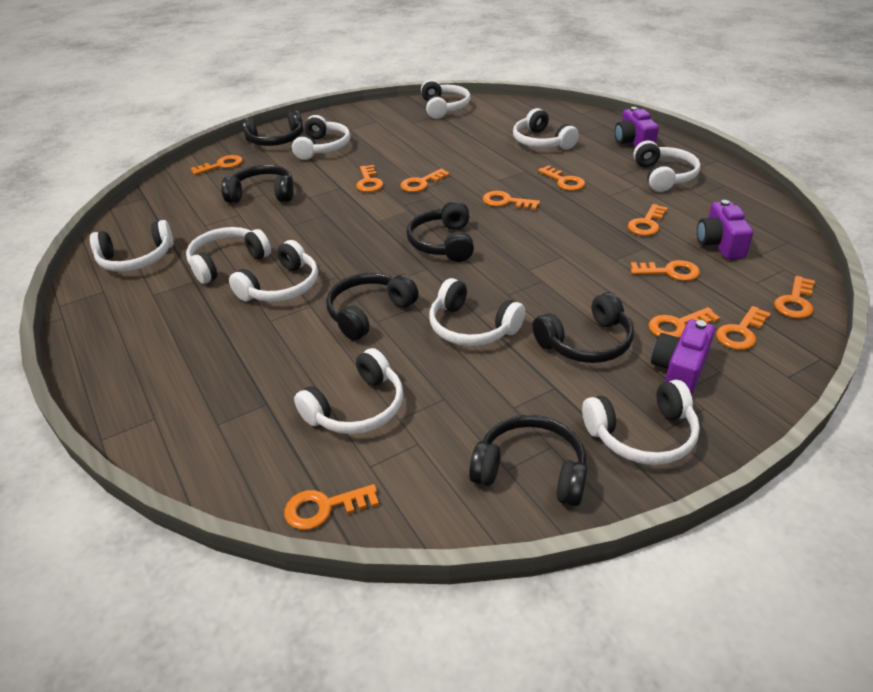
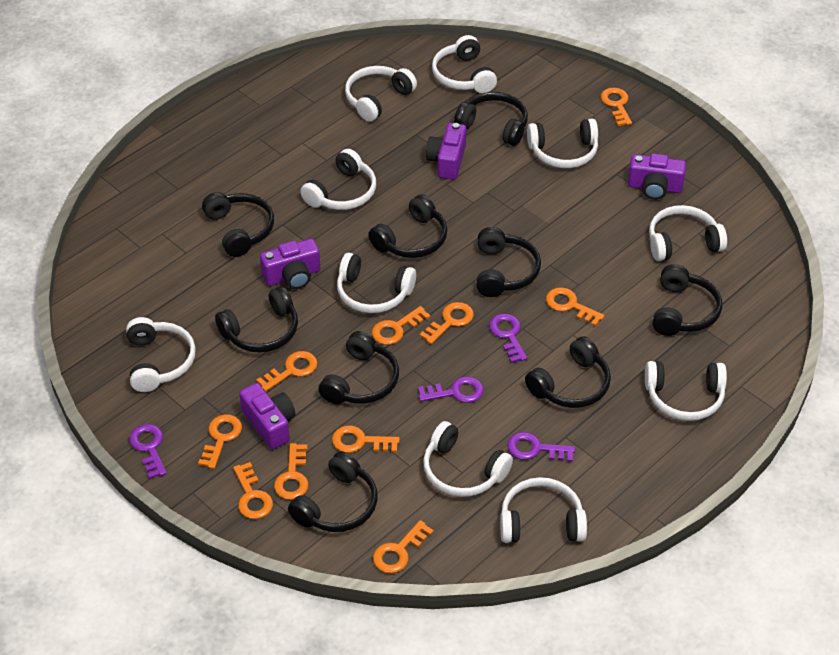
black headphones: 6 -> 9
orange key: 11 -> 10
purple camera: 3 -> 4
purple key: 0 -> 4

